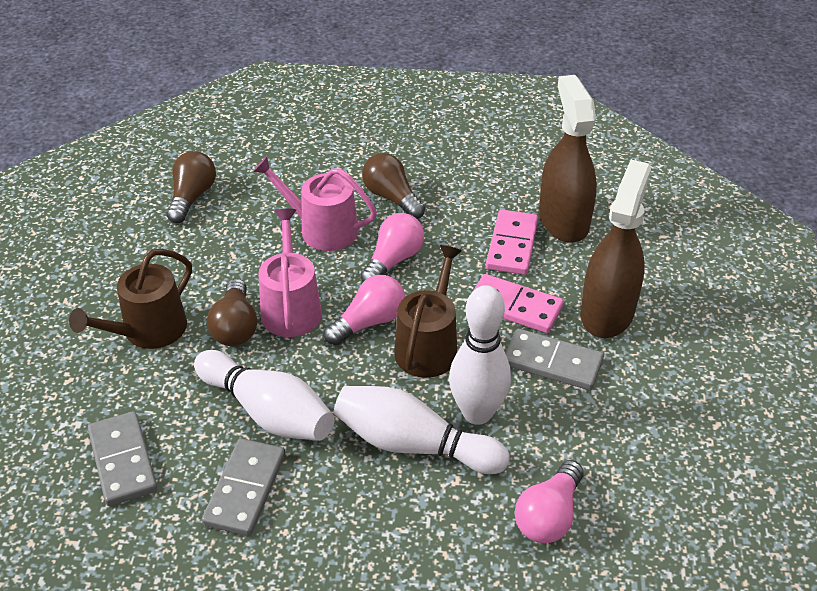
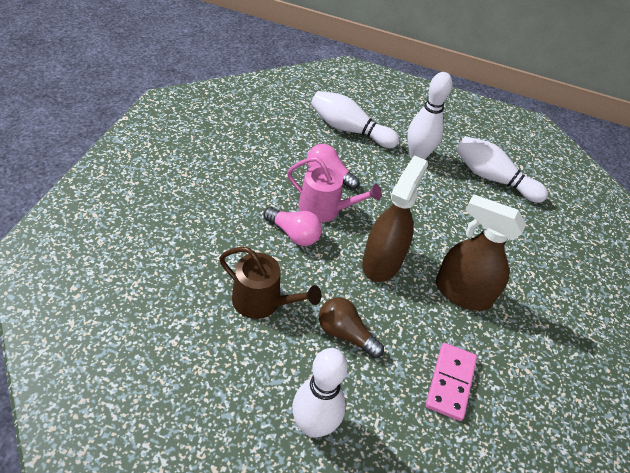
brown light bulb: 3 -> 1
brown watering can: 2 -> 1
grey domino: 3 -> 0
pink domino: 2 -> 1
pink light bulb: 3 -> 2
pink watering can: 2 -> 1
white bowling pin: 3 -> 4

